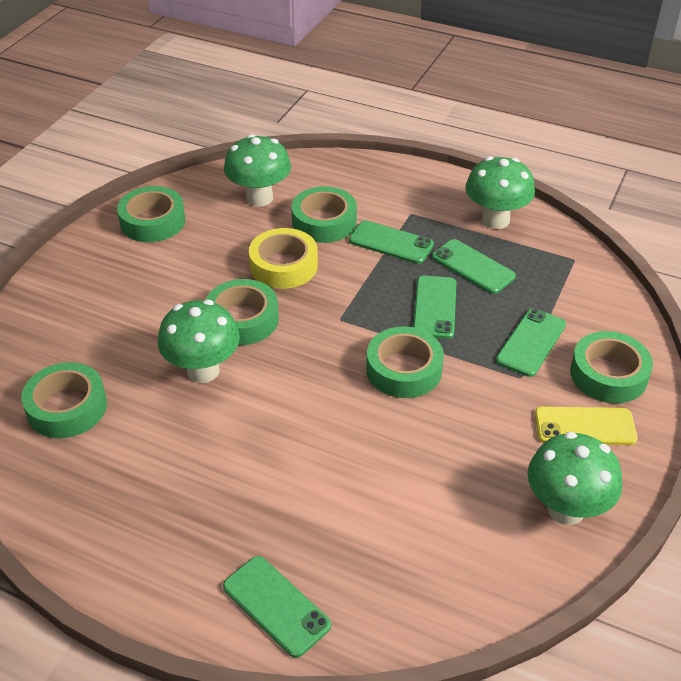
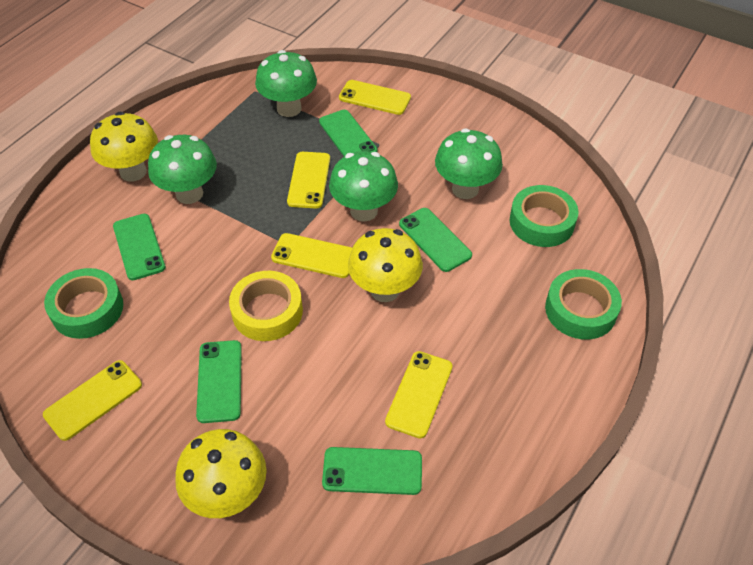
green tape: 6 -> 3
yellow mushroom: 0 -> 3
yellow phone: 1 -> 5

